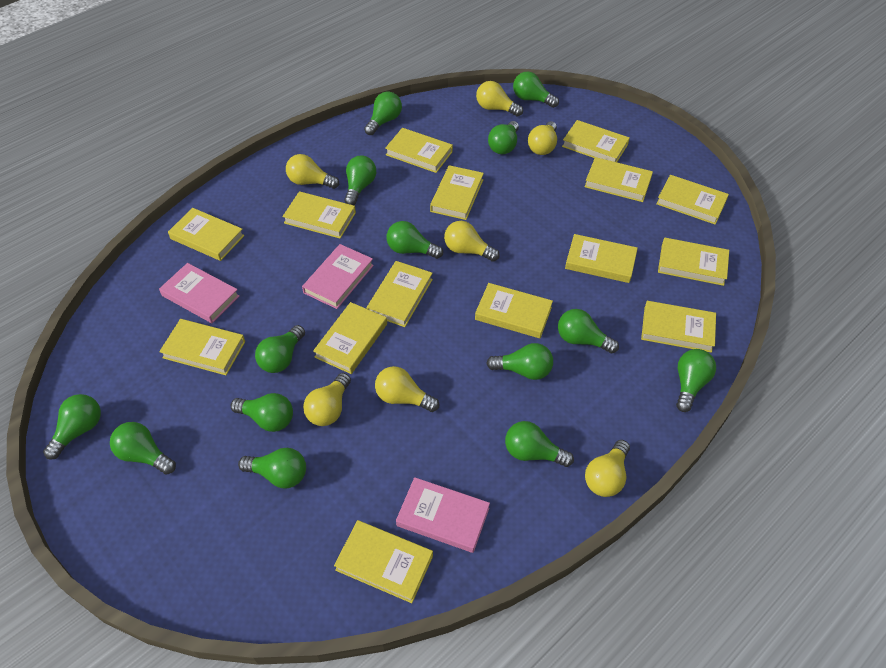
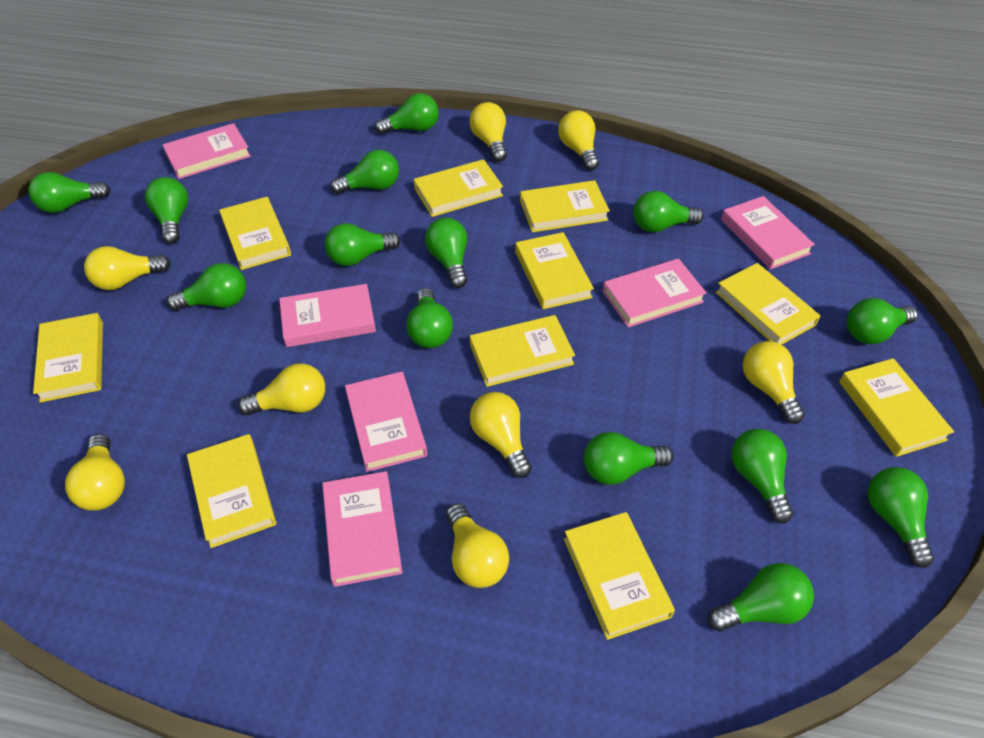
pink book: 3 -> 6
yellow book: 15 -> 10
yellow light bulb: 7 -> 8

